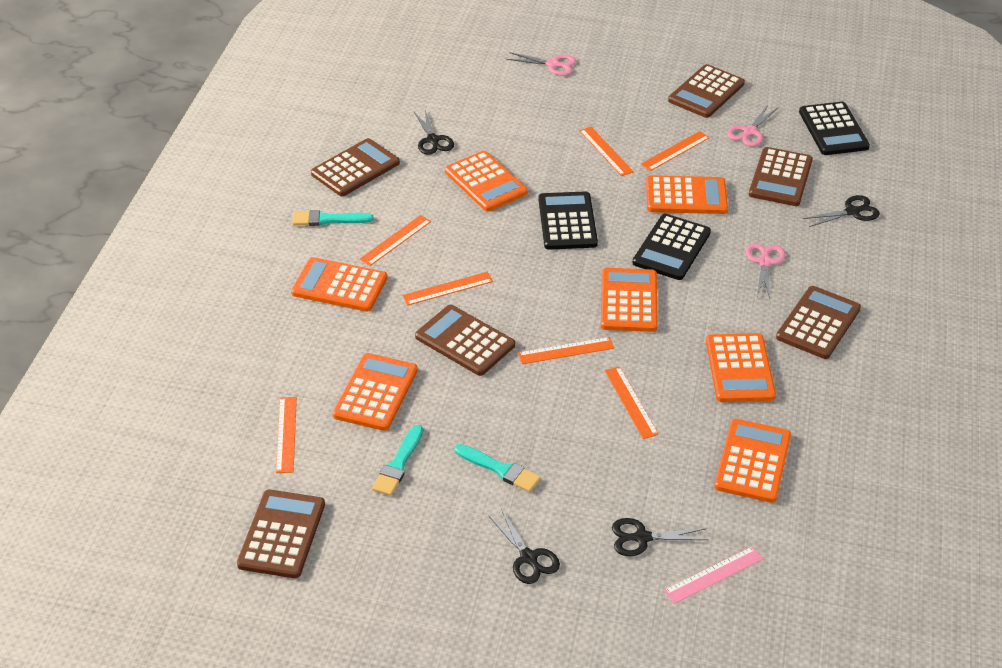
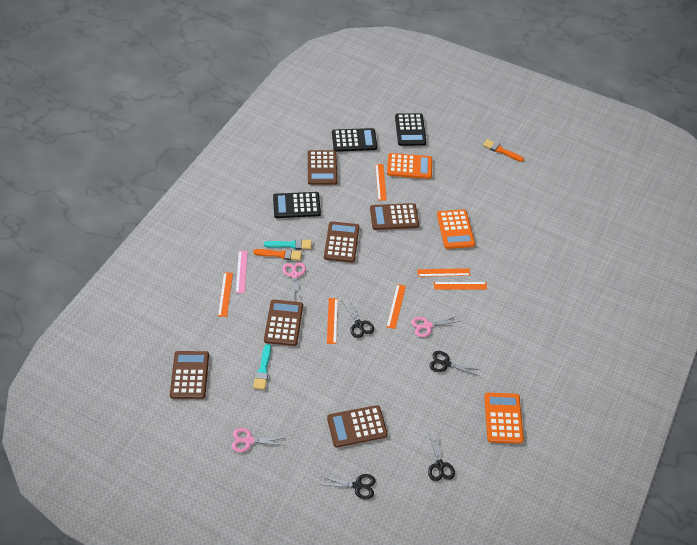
orange brush: 0 -> 2
orange calculator: 7 -> 3
orange ruler: 7 -> 6
turquoise brush: 3 -> 2

